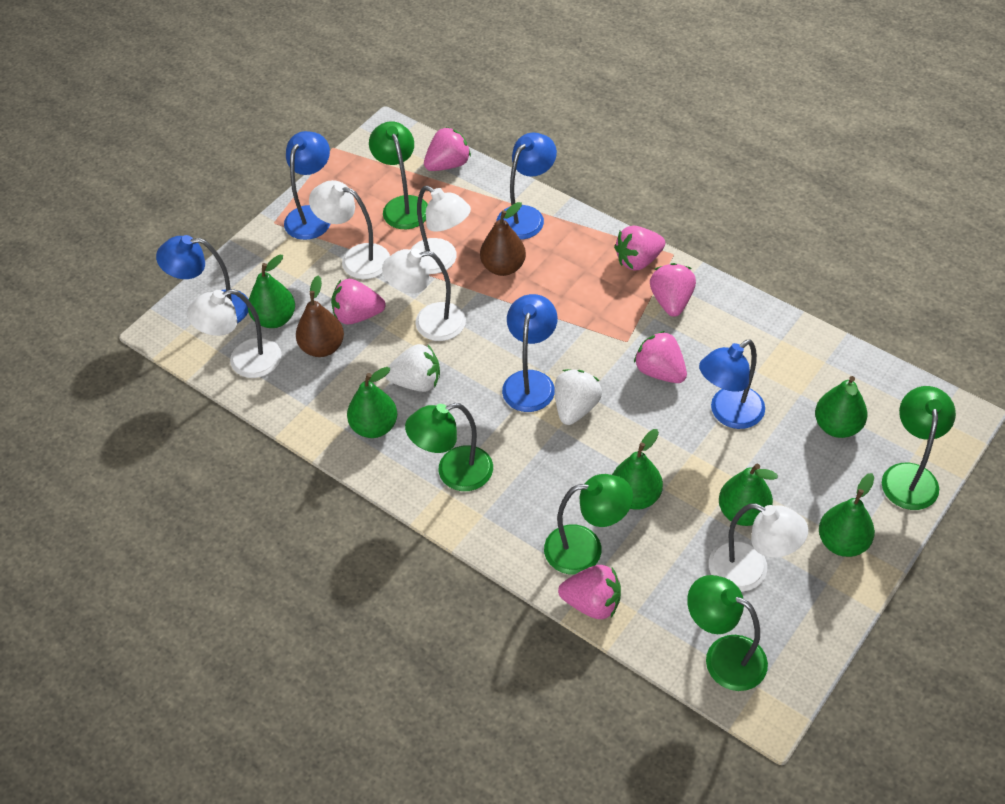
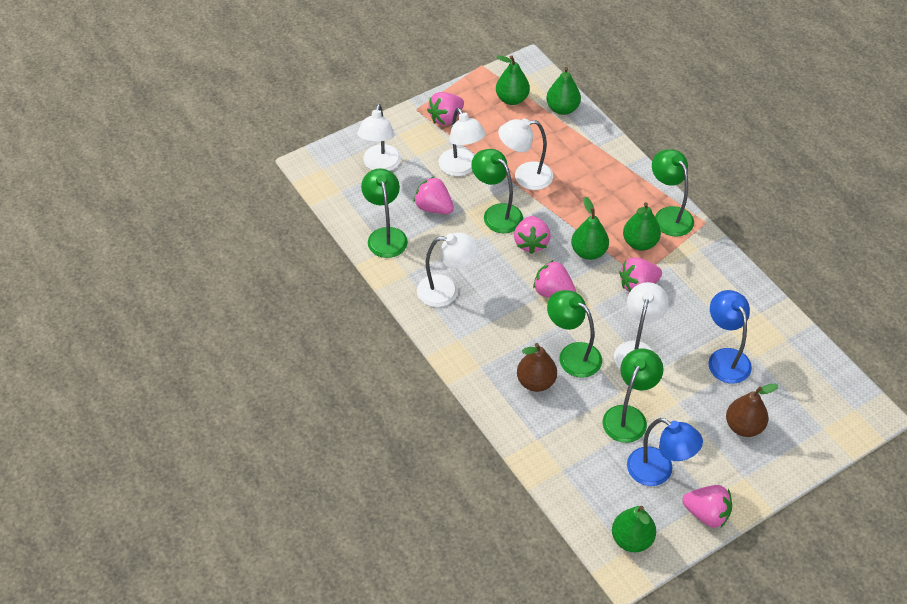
blue lamp: 5 -> 2
green pear: 6 -> 5
white strawberry: 2 -> 0

